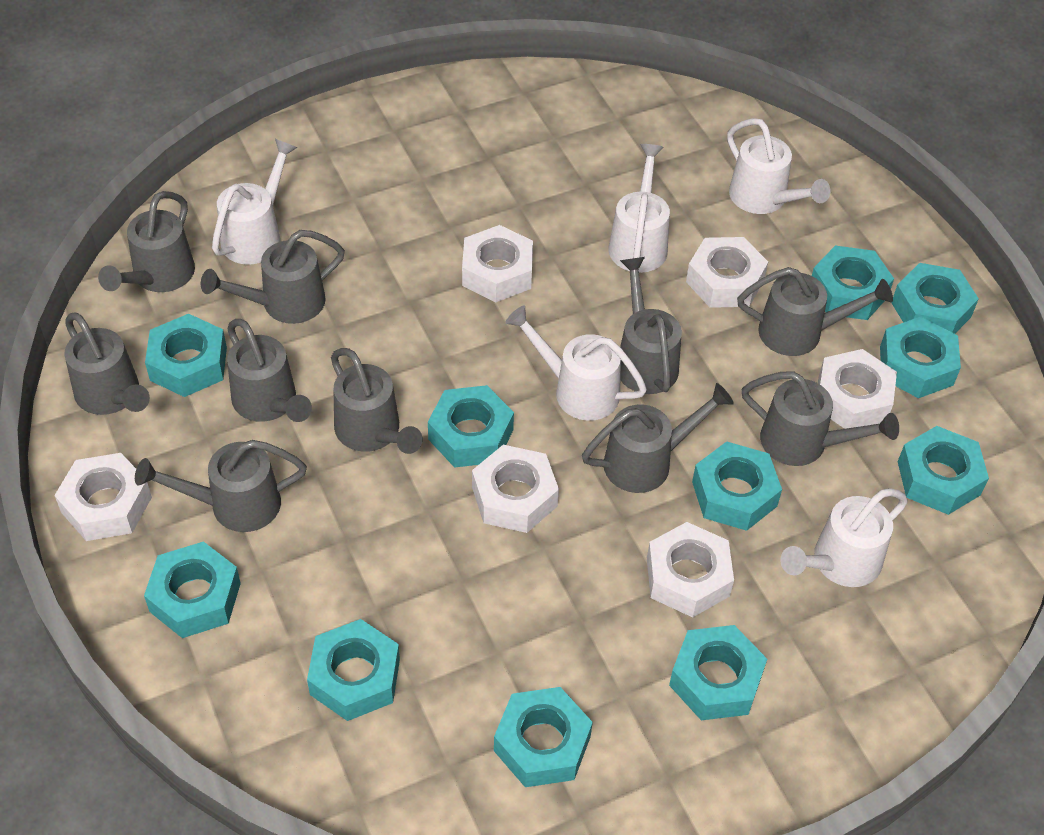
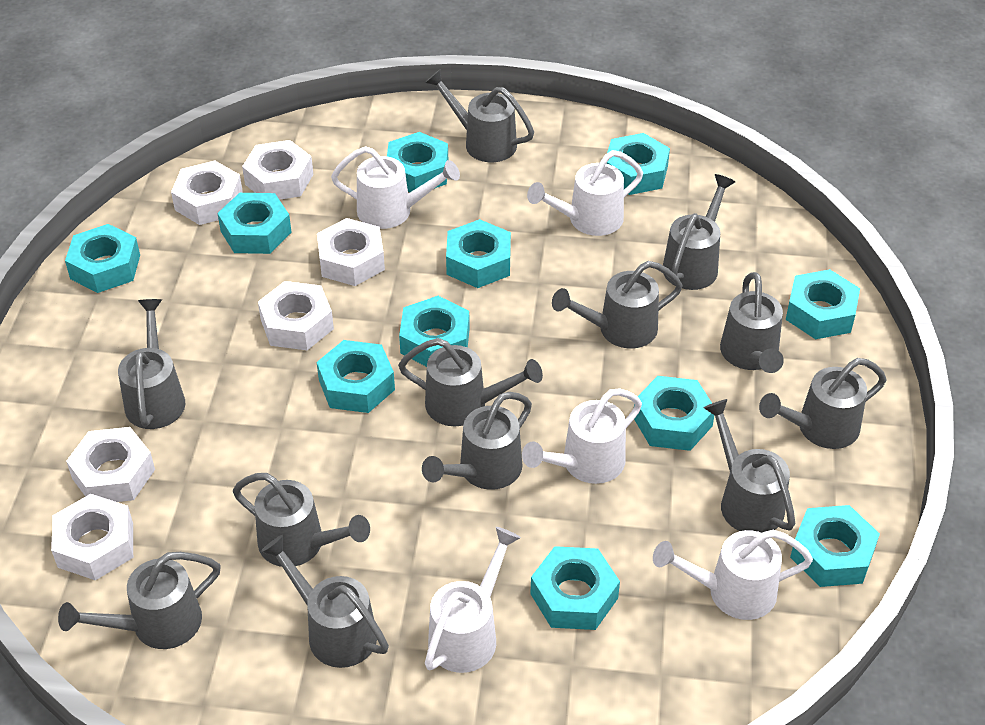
grey watering can: 10 -> 12

